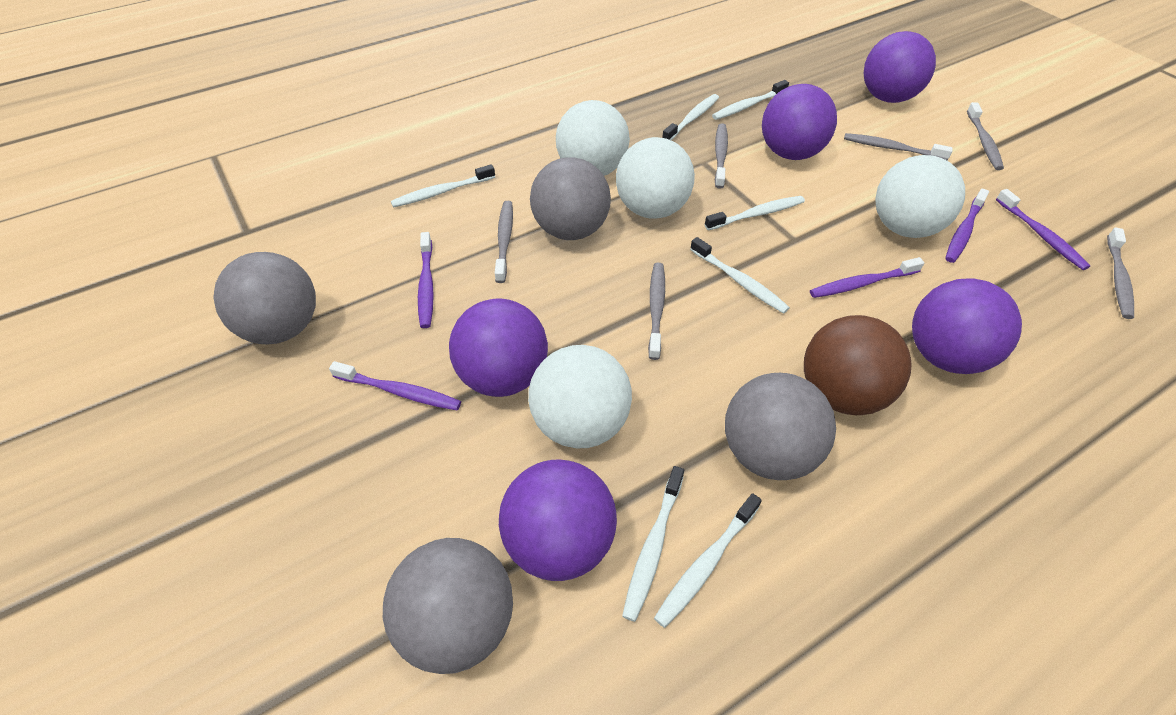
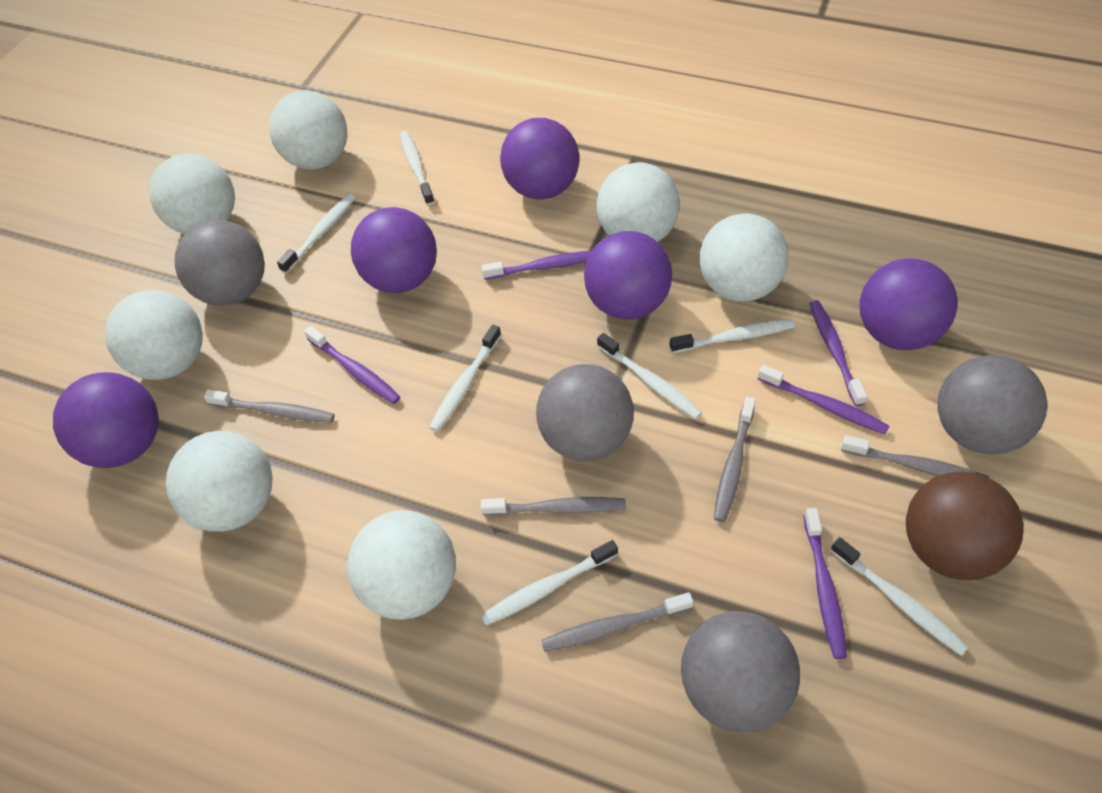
grey toothbrush: 6 -> 5
white ball: 4 -> 7

